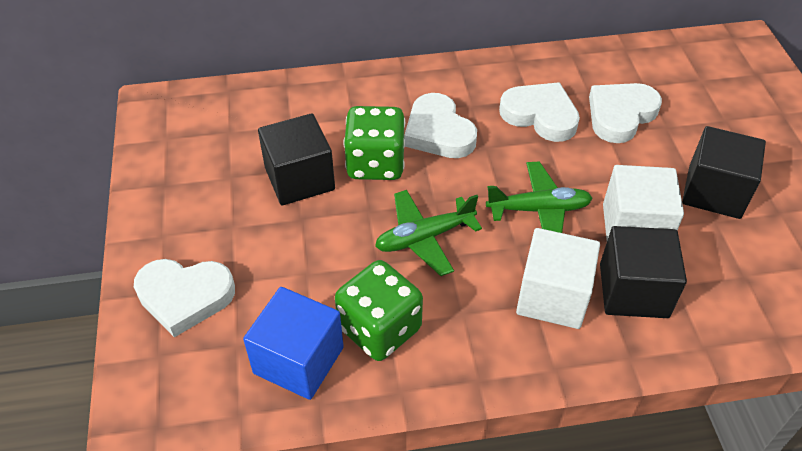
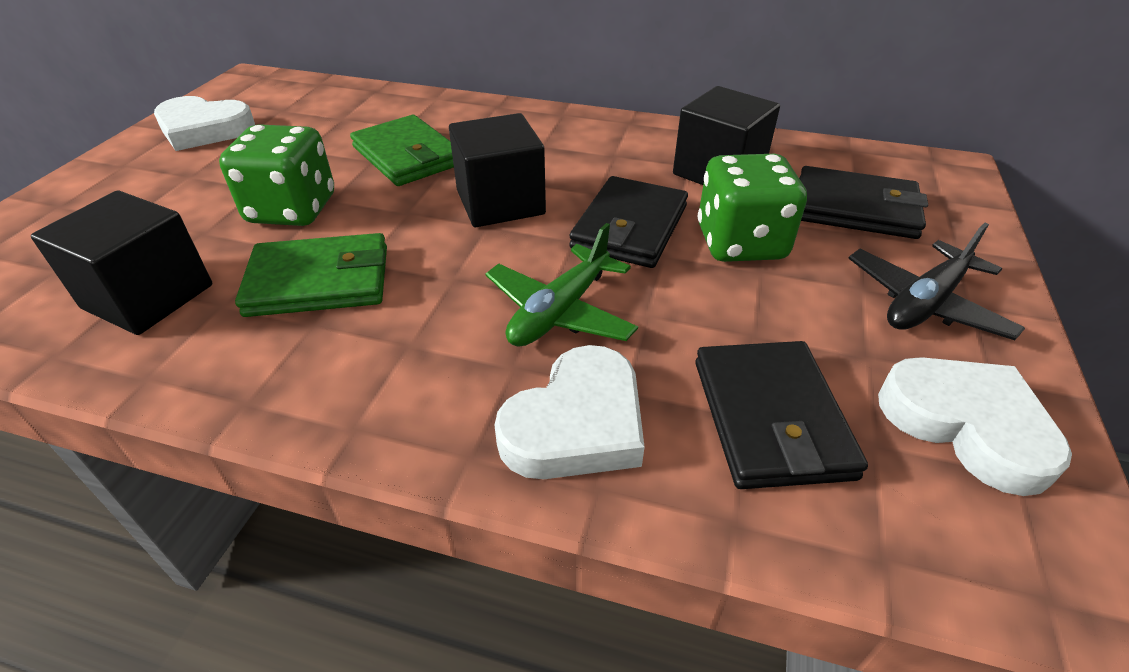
black plane: 0 -> 1
black wallet: 0 -> 3
blue cube: 1 -> 0
green plane: 2 -> 1
green wallet: 0 -> 2
white cube: 2 -> 0
white heart: 4 -> 3

